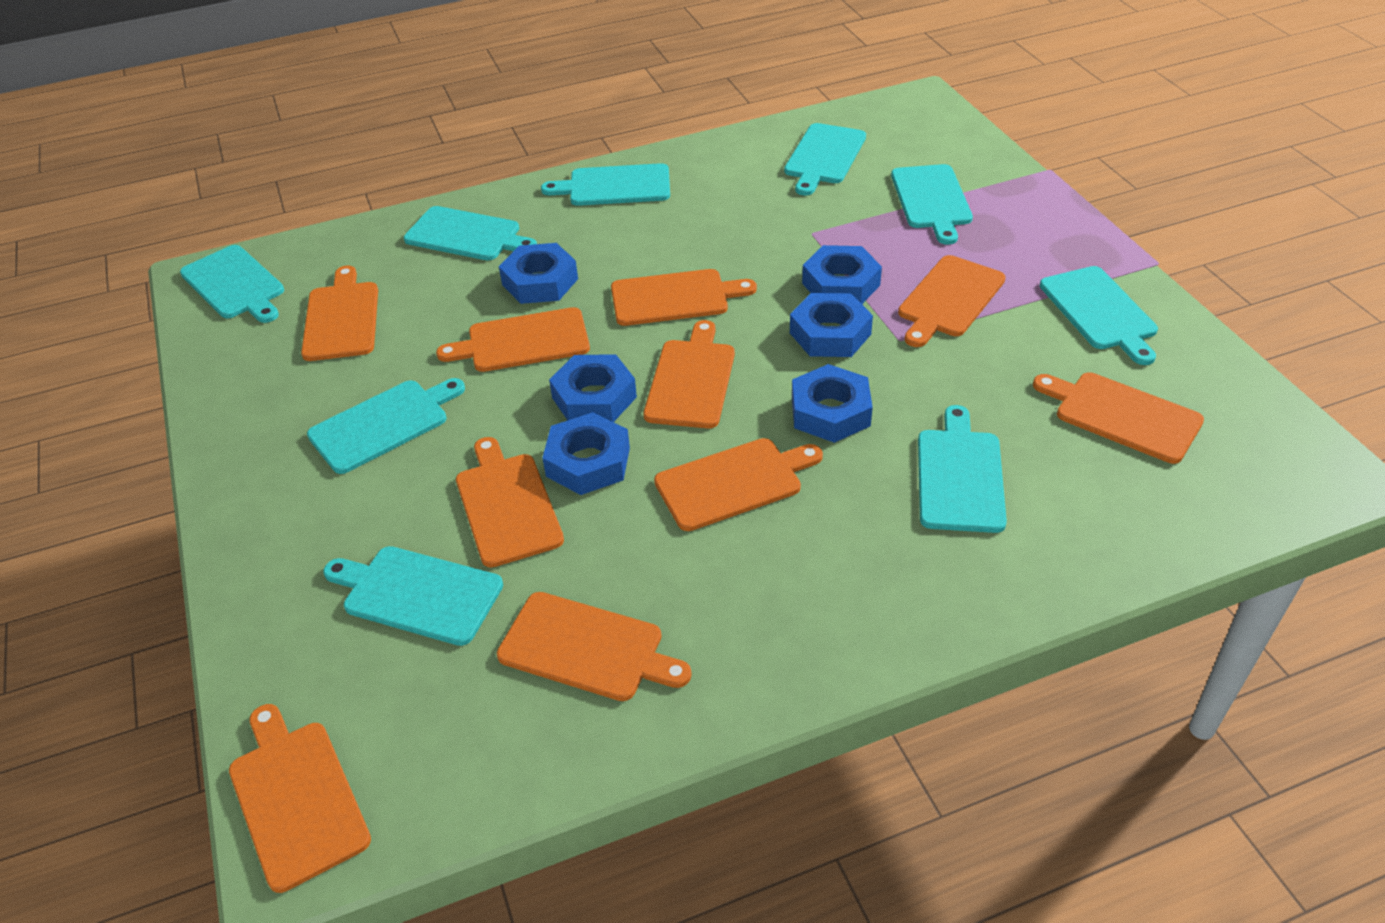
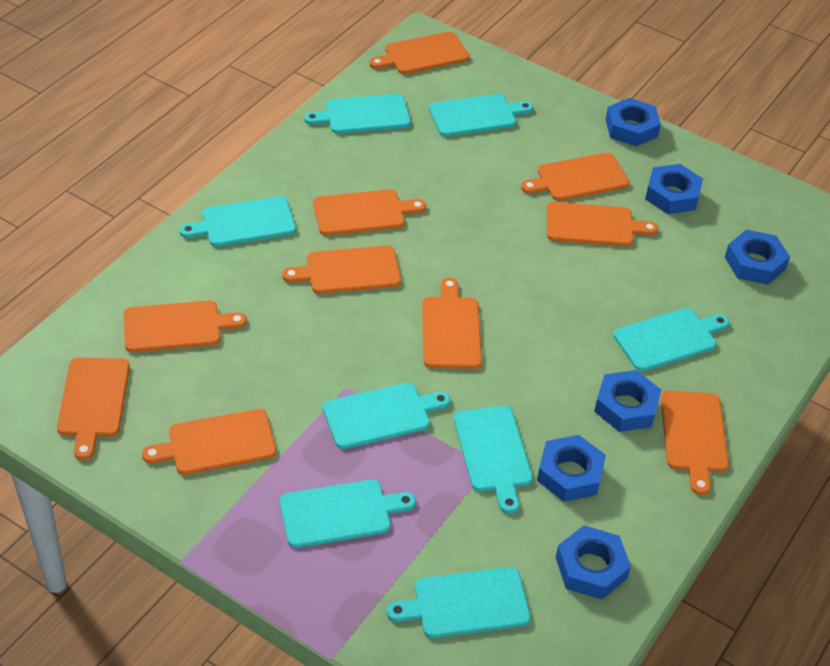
turquoise cutting board: 9 -> 8

